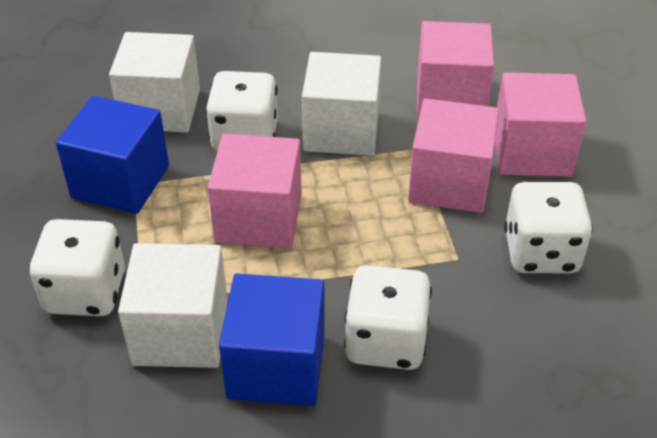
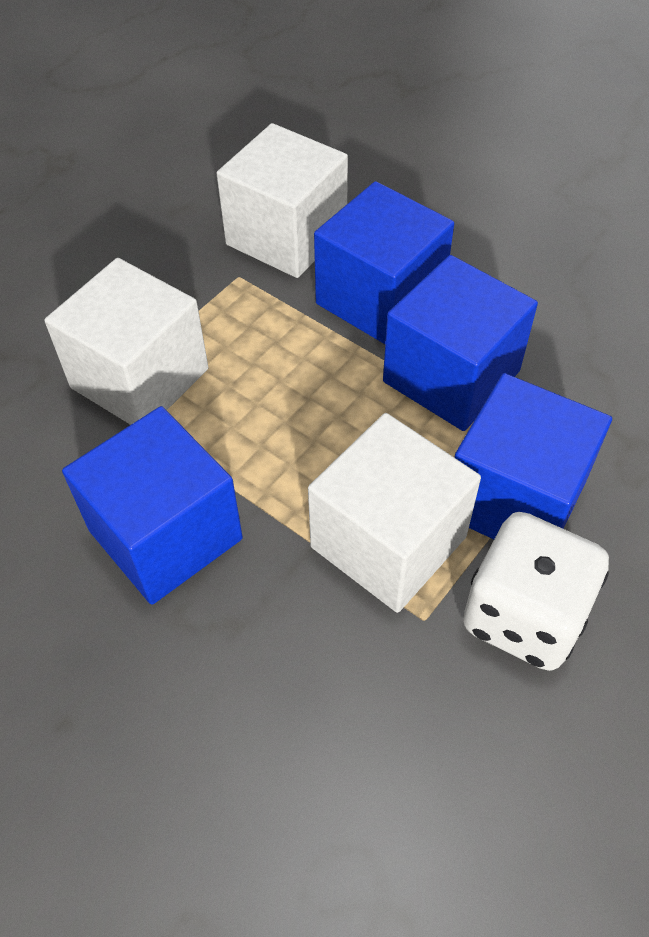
blue cube: 2 -> 4
pink cube: 4 -> 0
white dice: 4 -> 1

